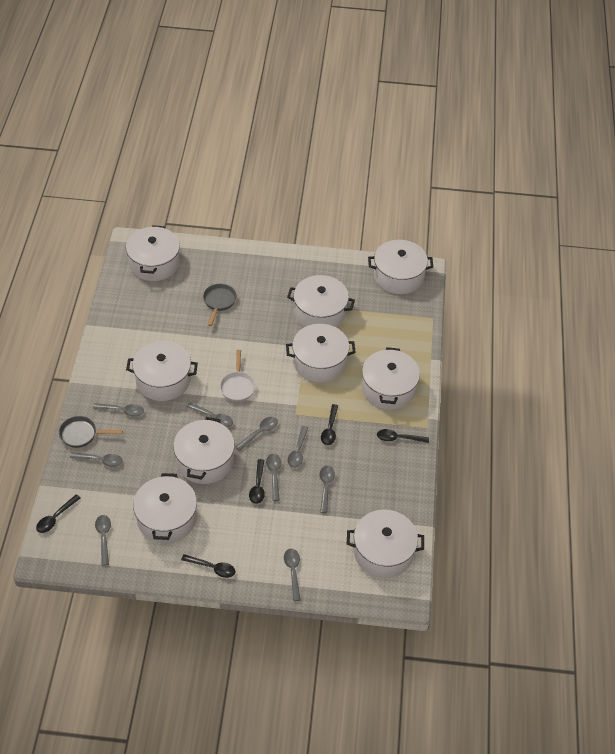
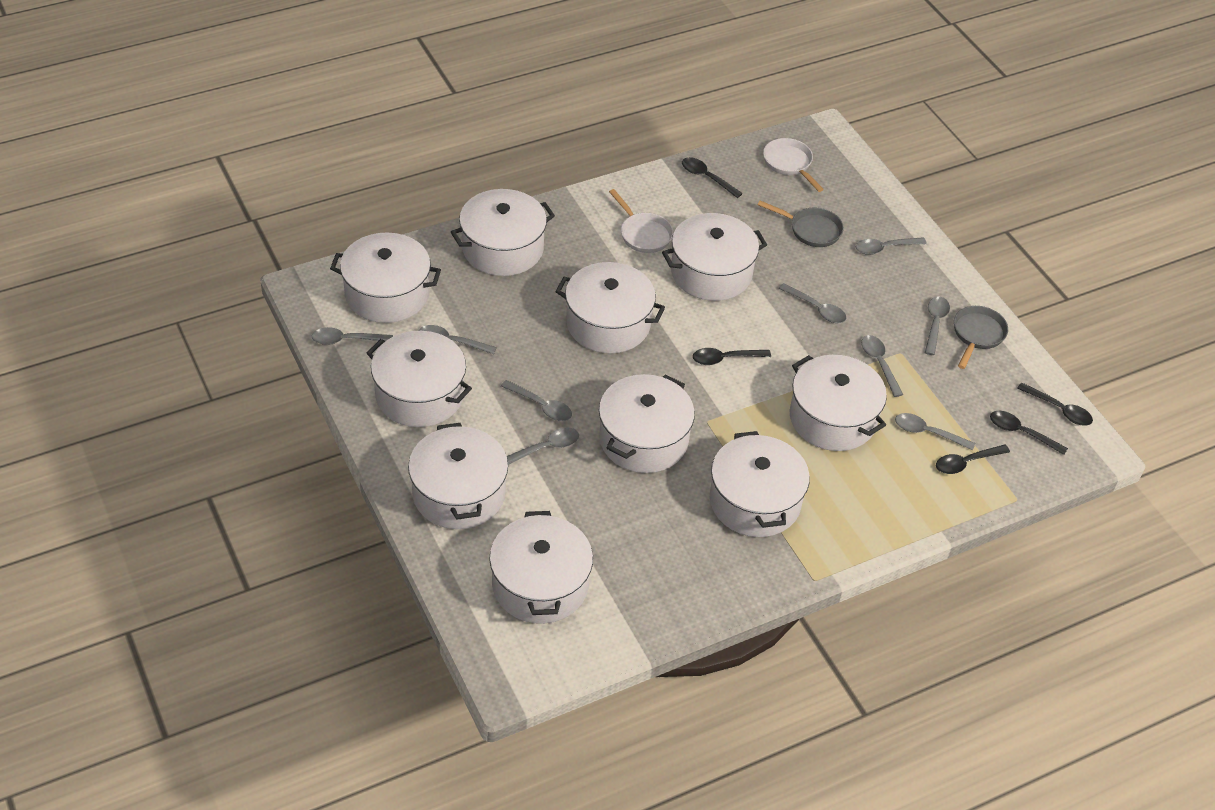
white pan: 1 -> 2
white pot: 9 -> 10

